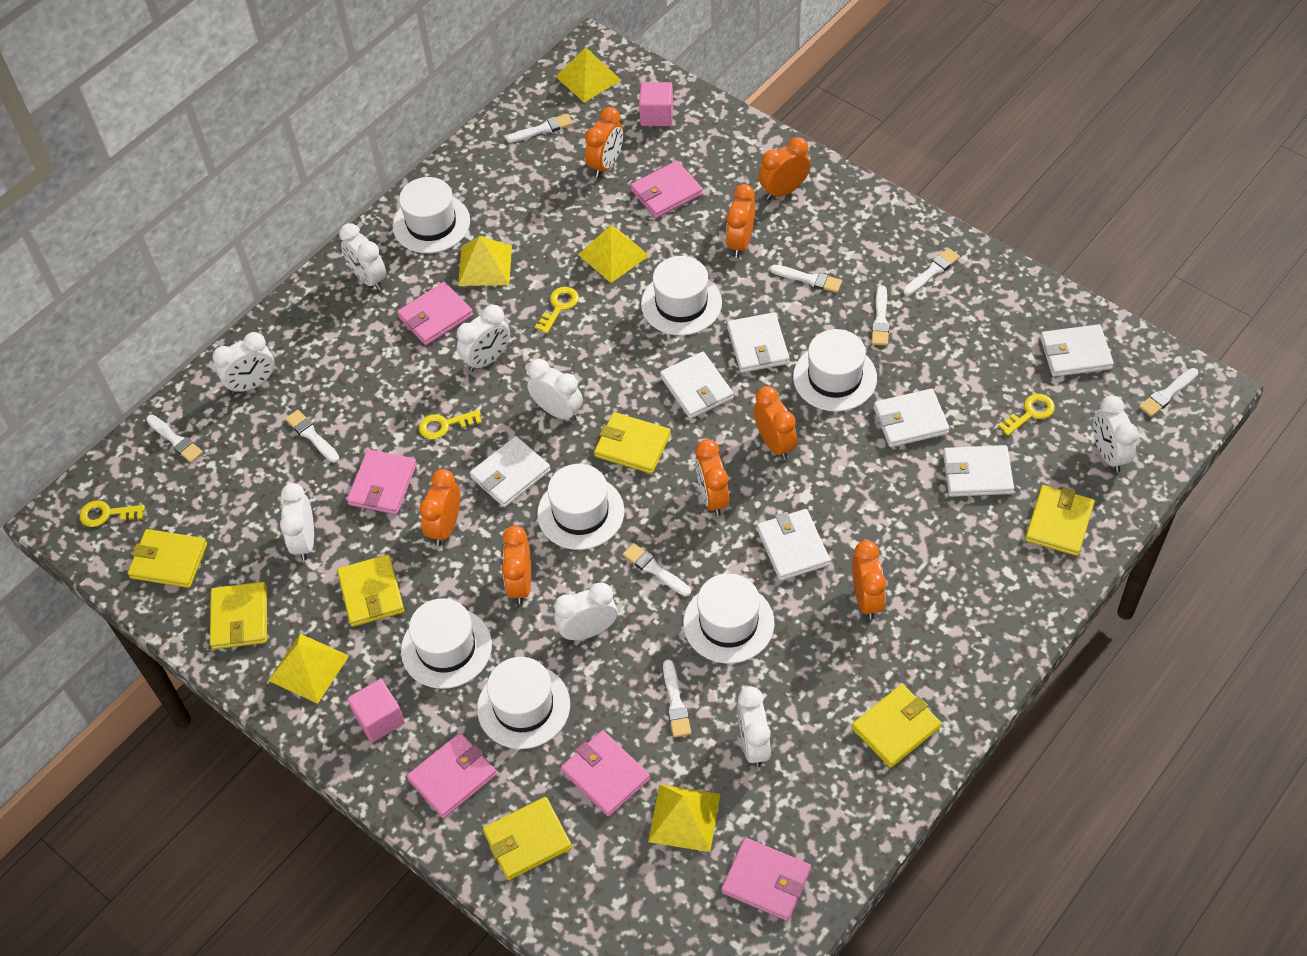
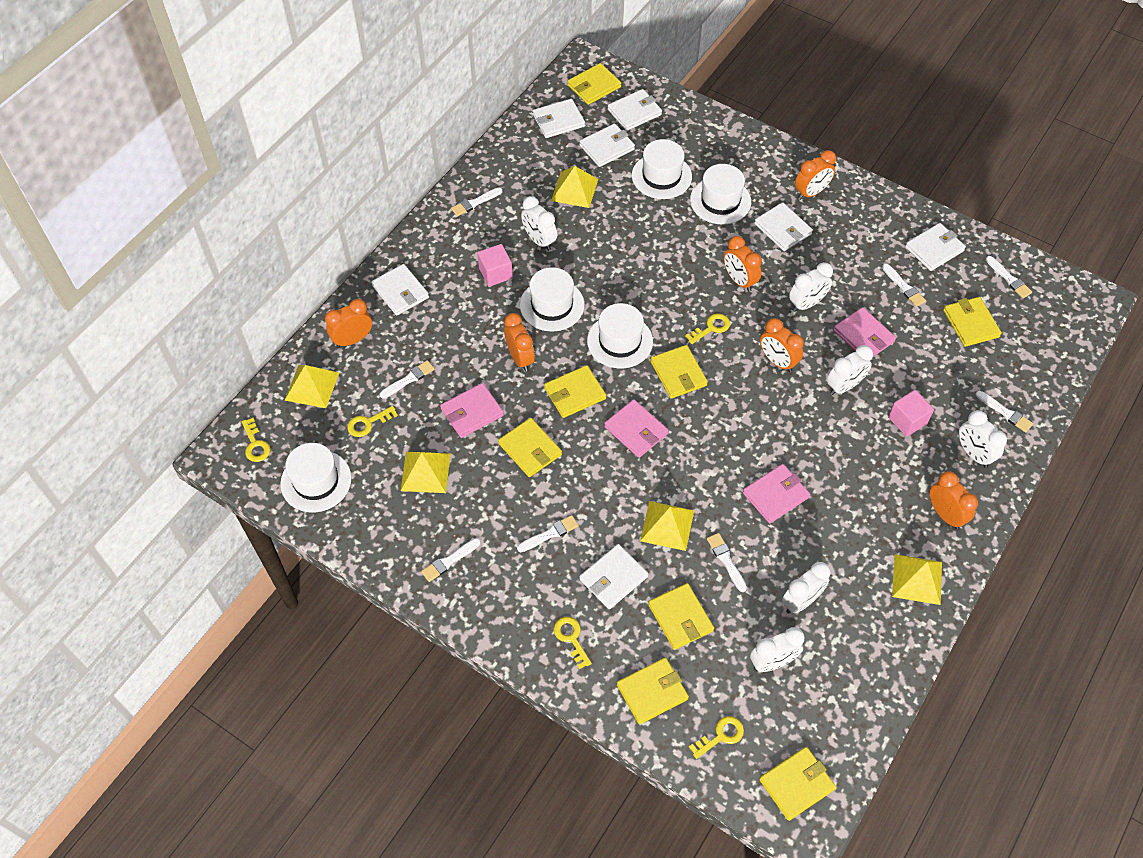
orange clock: 8 -> 6
pink wallet: 6 -> 4
white brush: 9 -> 8
white clock: 8 -> 6
white hat: 7 -> 5
yellow key: 4 -> 5
yellow wallet: 7 -> 8

